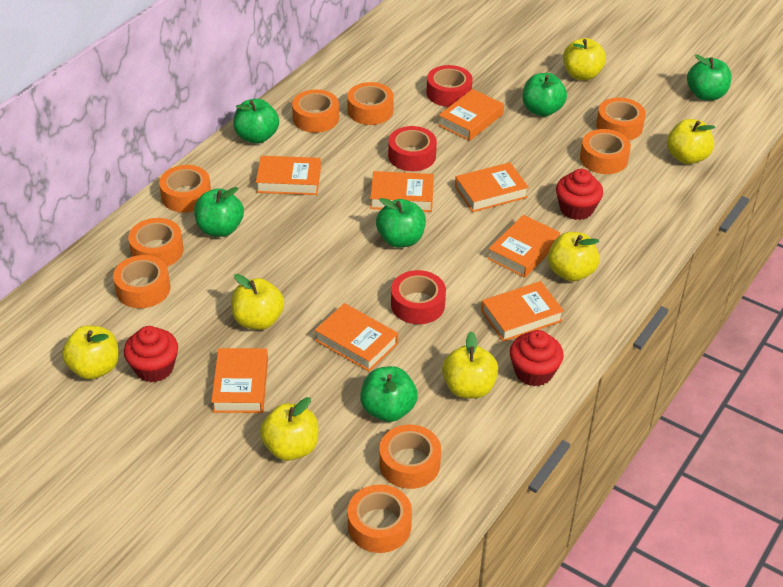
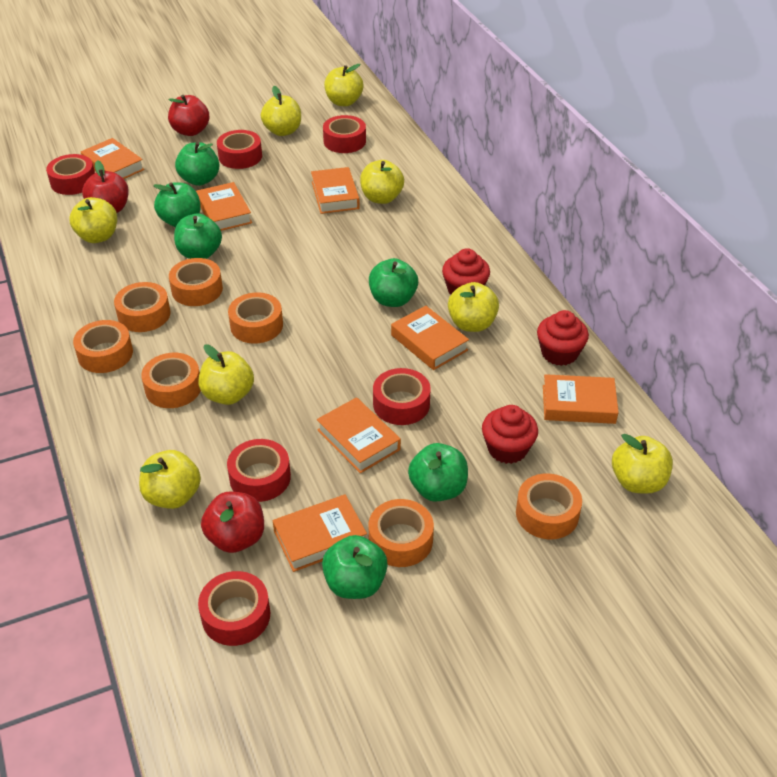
orange book: 8 -> 7
orange tape: 9 -> 7
red apple: 0 -> 3
red tape: 3 -> 6
yellow apple: 7 -> 8

